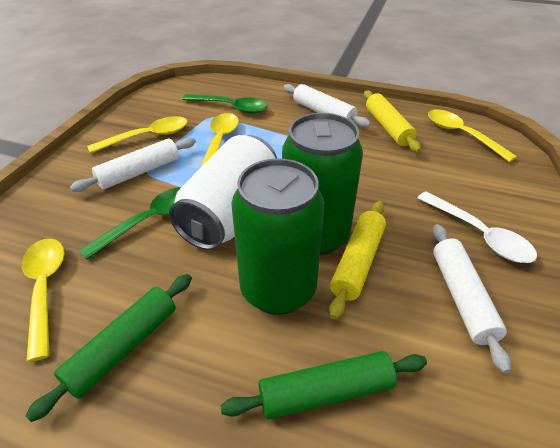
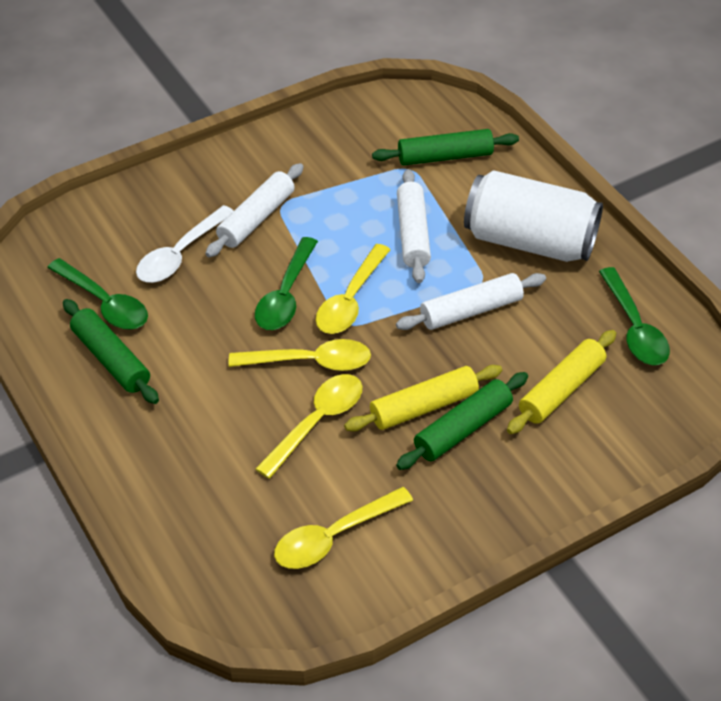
green can: 2 -> 0
green rolling pin: 2 -> 3
green spoon: 2 -> 3

